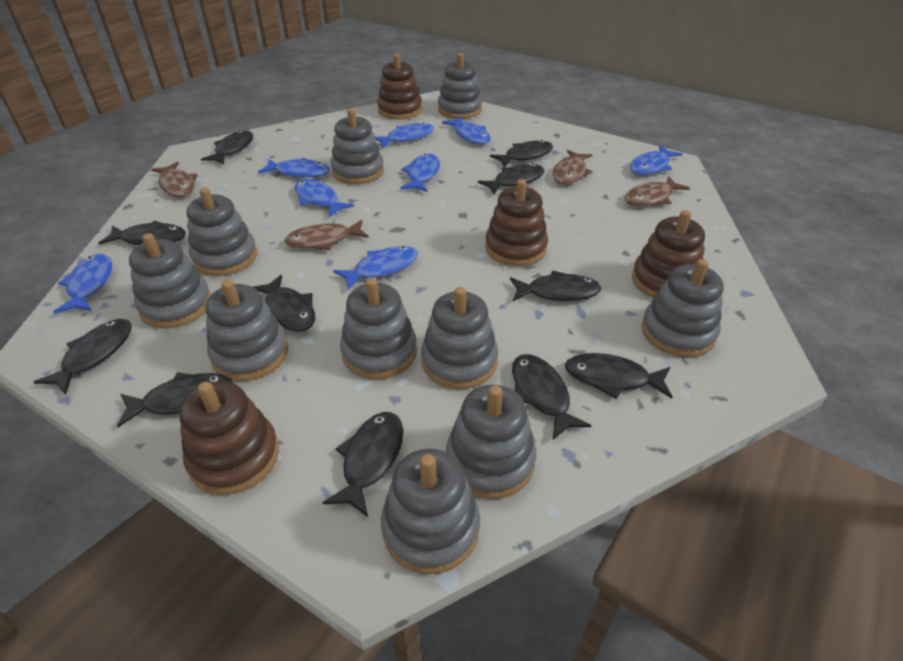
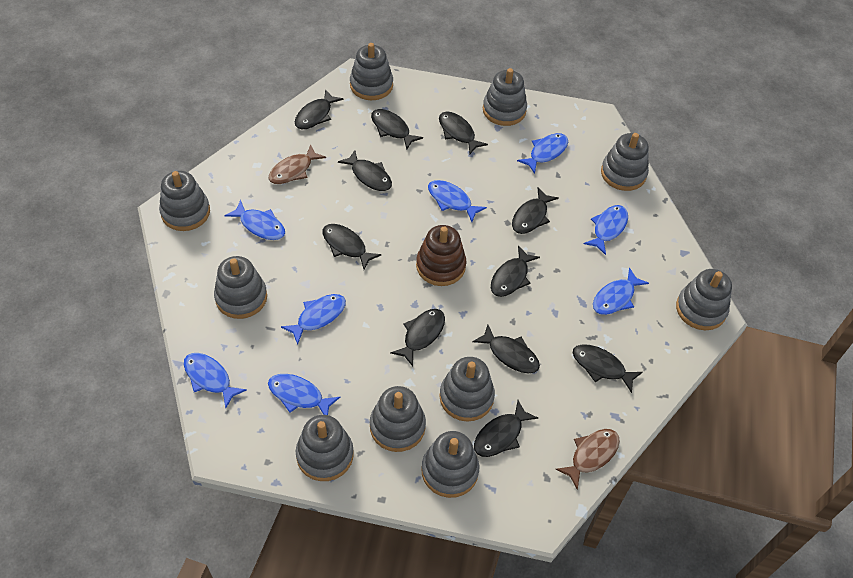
brown fish: 4 -> 2
brown stacking toy: 4 -> 1

